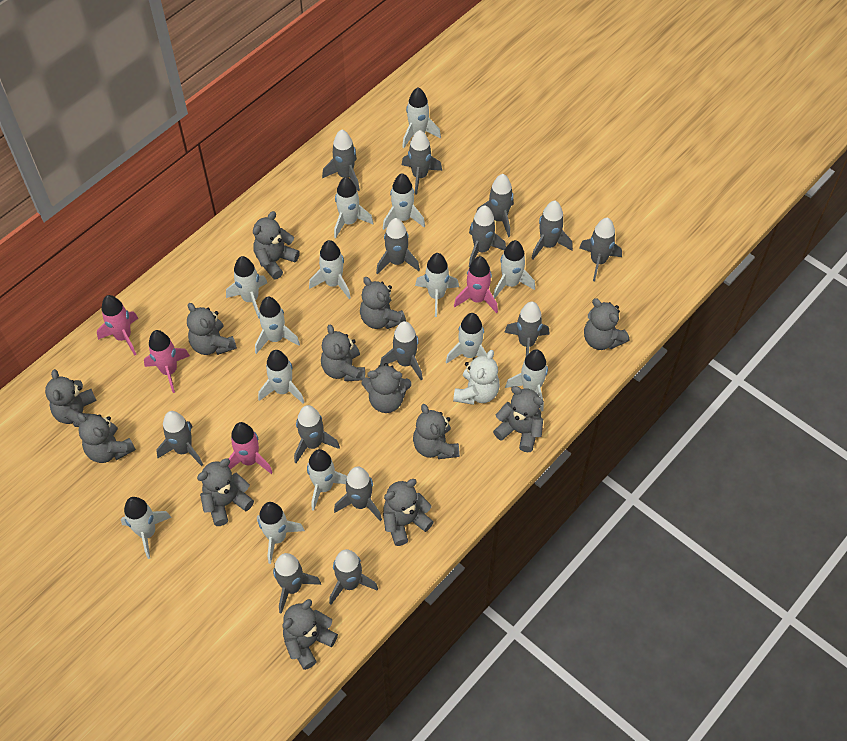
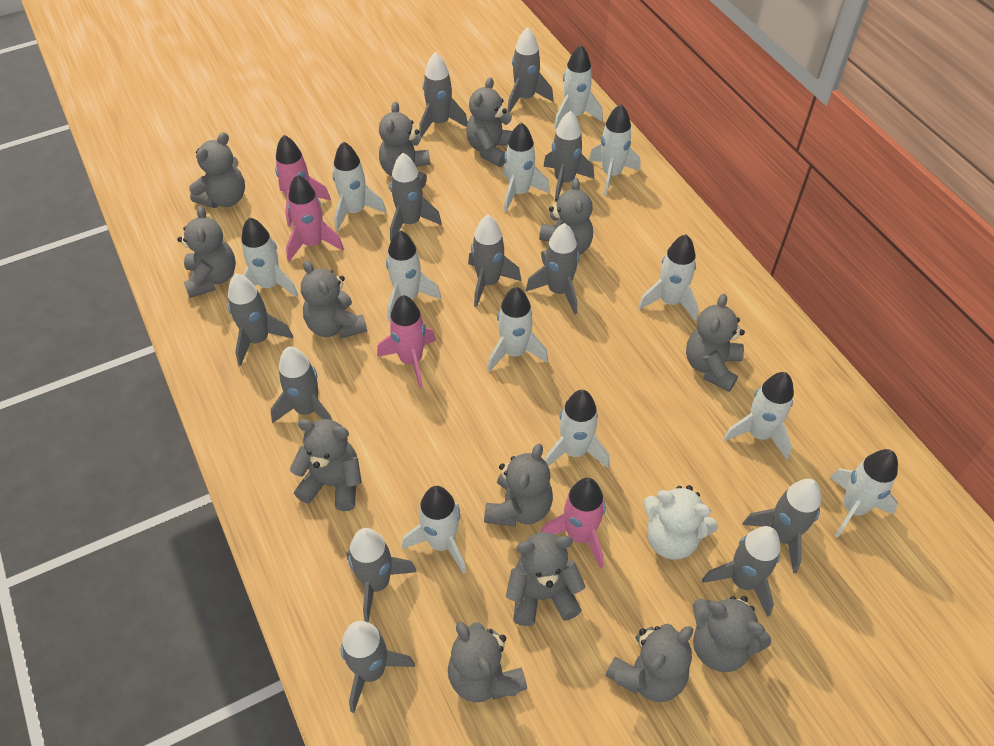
grey rocket: 14 -> 12
white rocket: 14 -> 12

